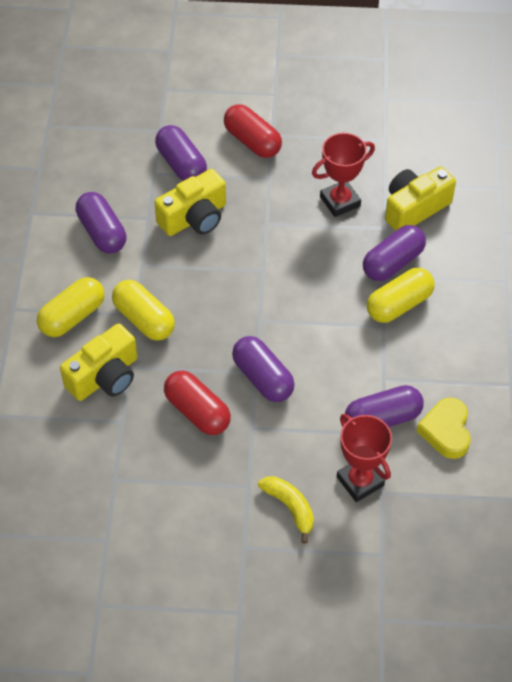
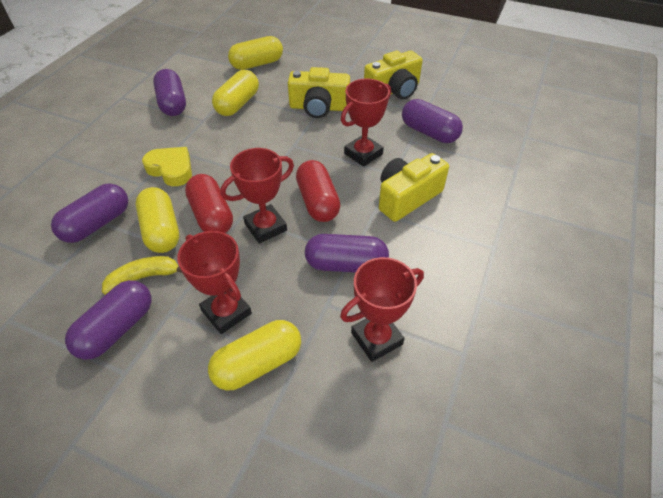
red trophy: 2 -> 4
yellow capsule: 3 -> 4

